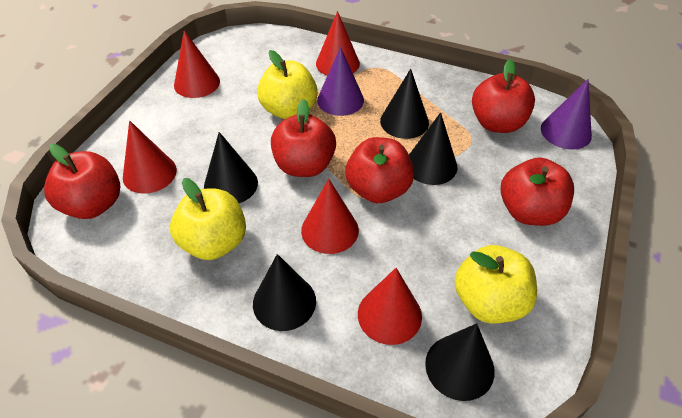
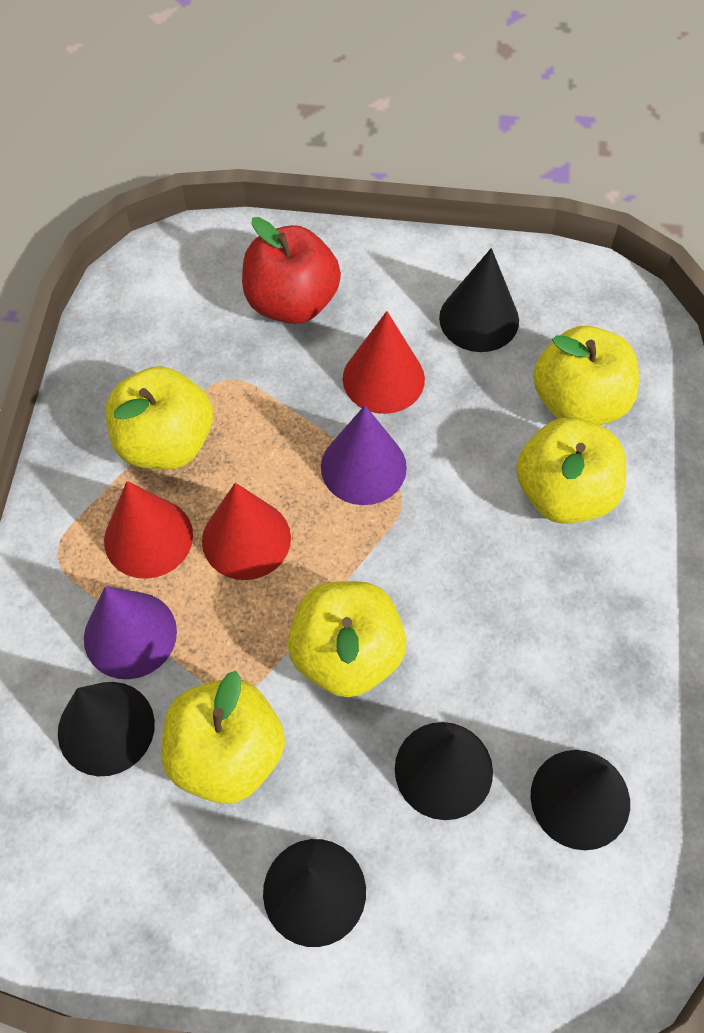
red apple: 5 -> 1
red cone: 5 -> 3
yellow apple: 3 -> 5

